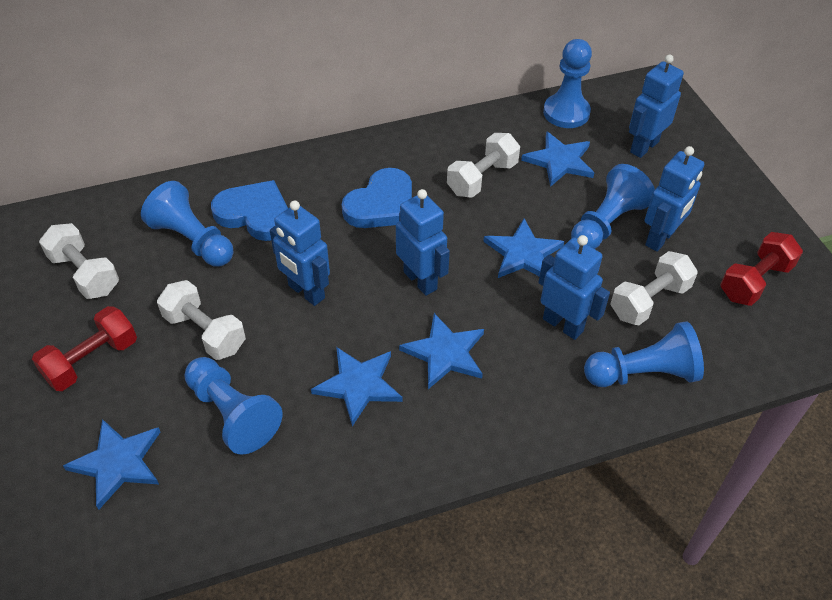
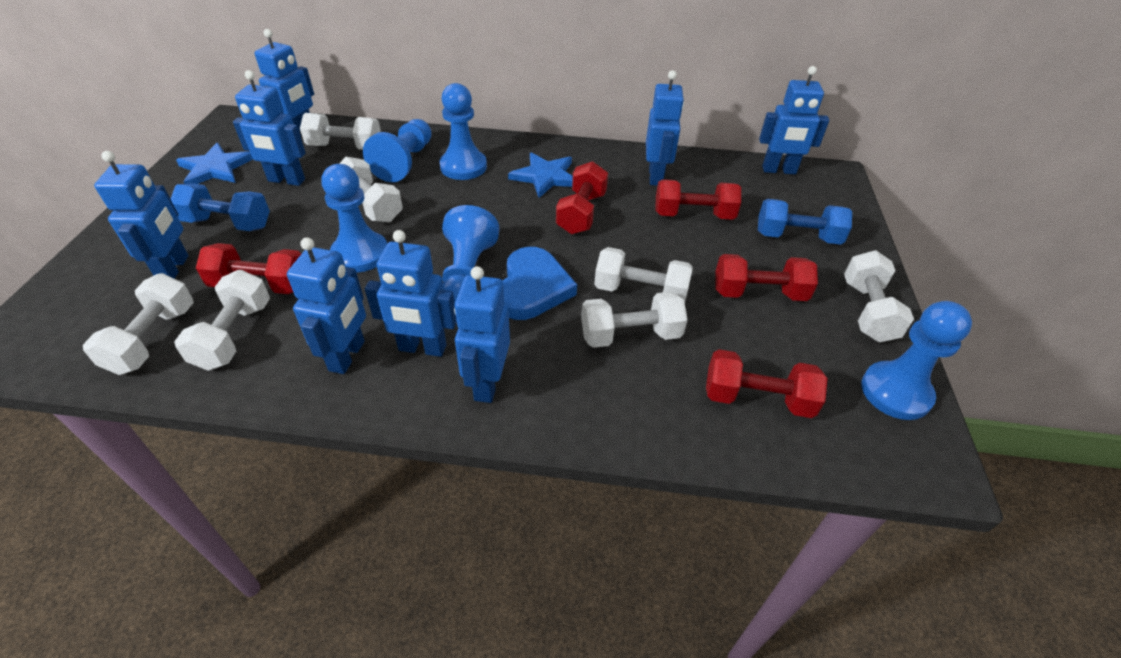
blue dumbbell: 0 -> 2
blue heart: 2 -> 1
blue robot: 5 -> 8
blue star: 5 -> 2
red dumbbell: 2 -> 5
white dumbbell: 4 -> 7

